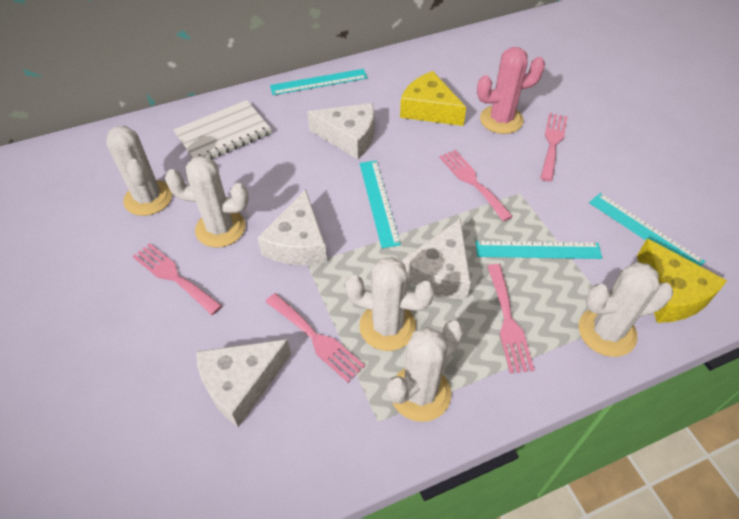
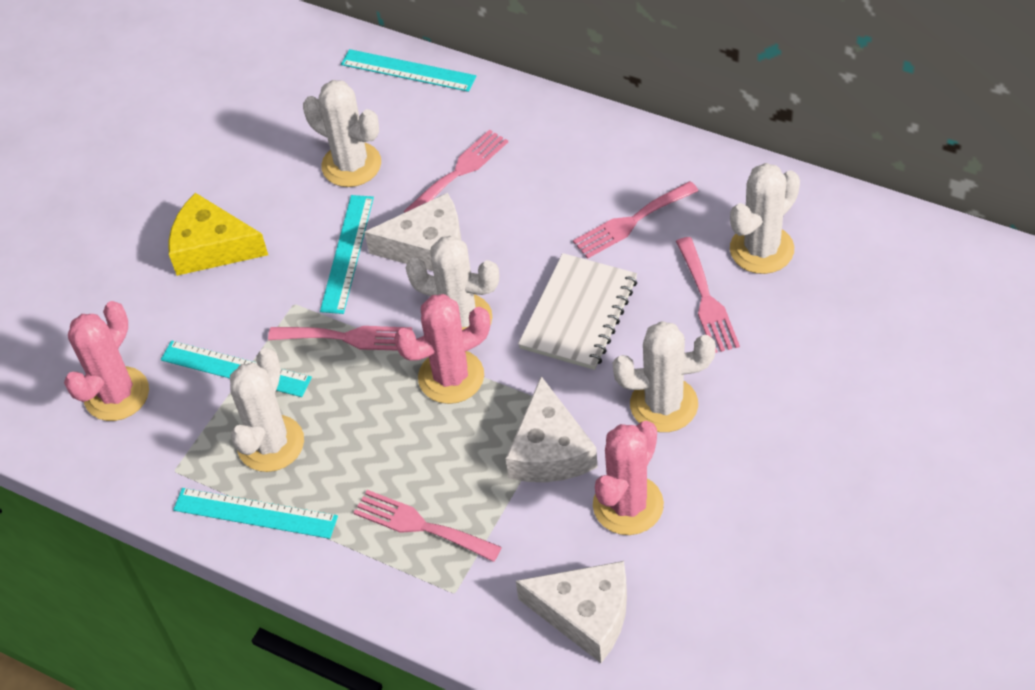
pink cactus: 1 -> 3
white cheese: 4 -> 3
yellow cheese: 2 -> 1

